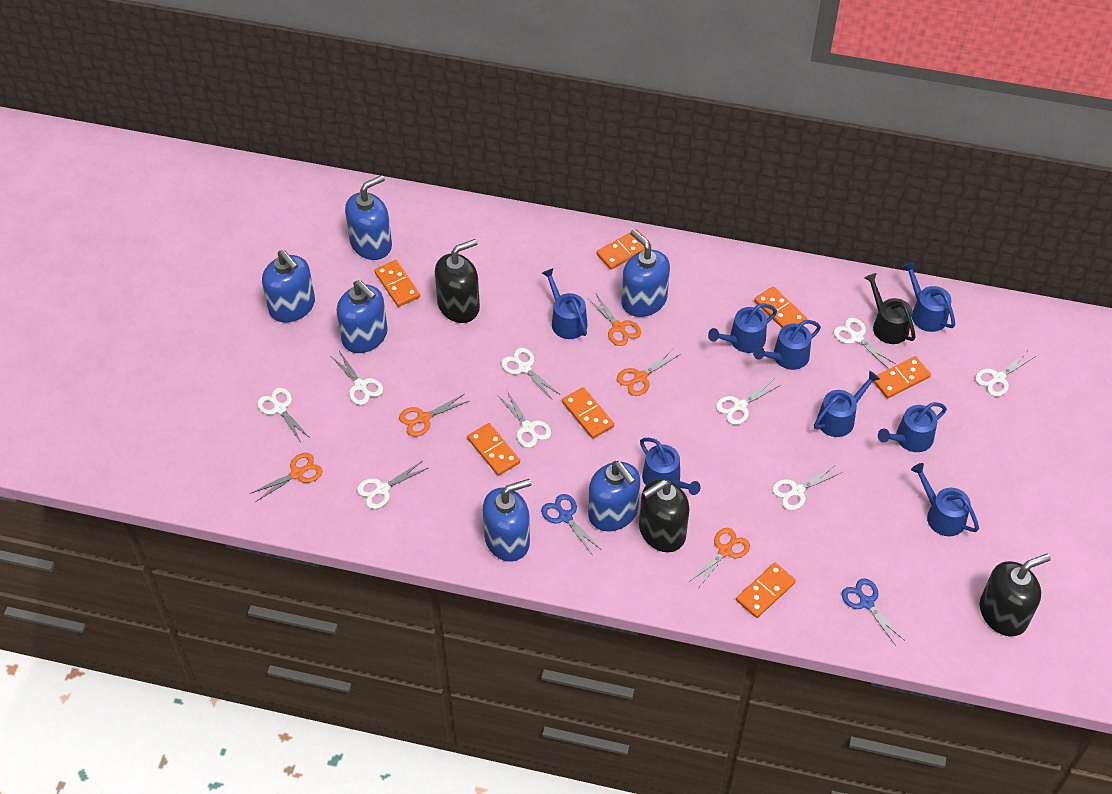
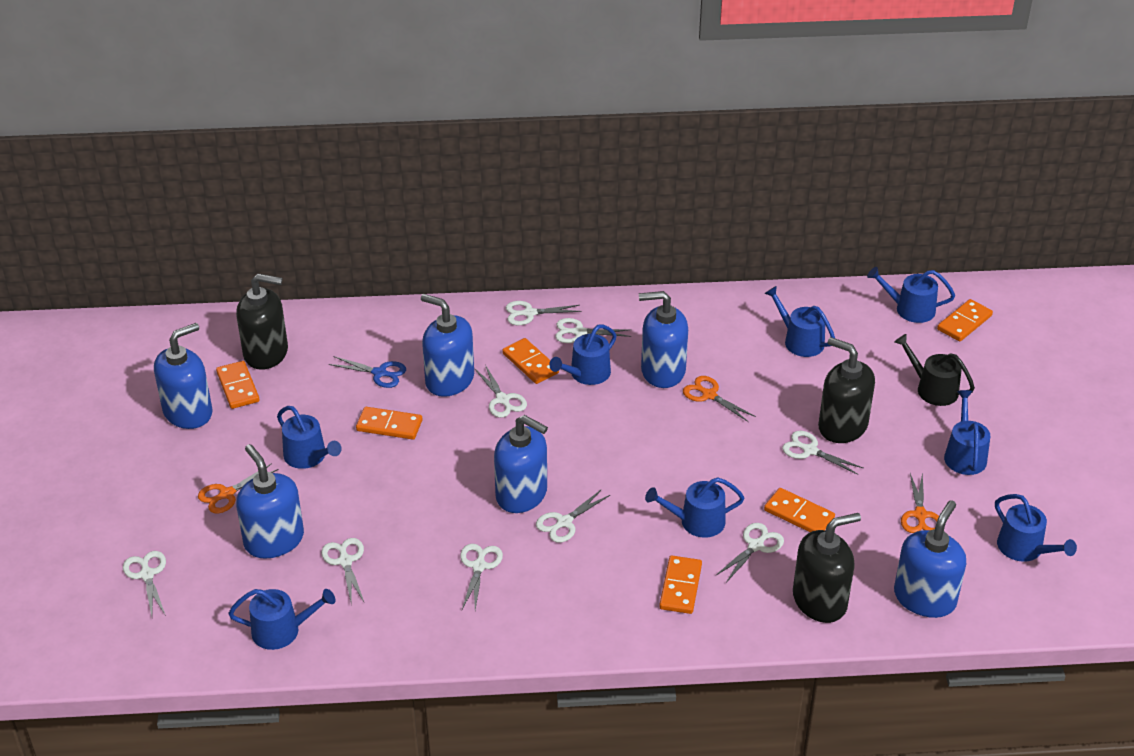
blue scissors: 2 -> 1
orange domino: 7 -> 6
orange scissors: 5 -> 3

